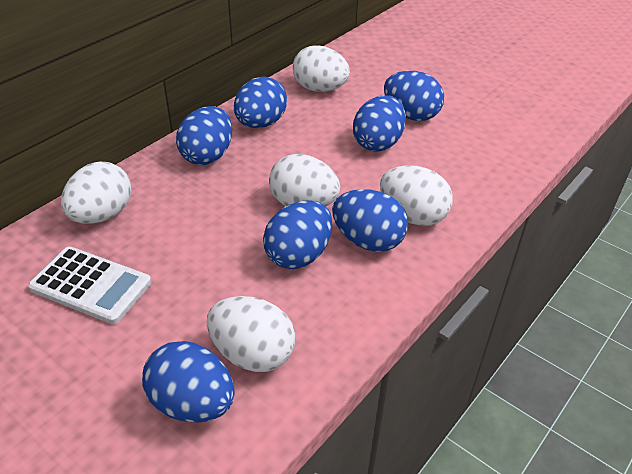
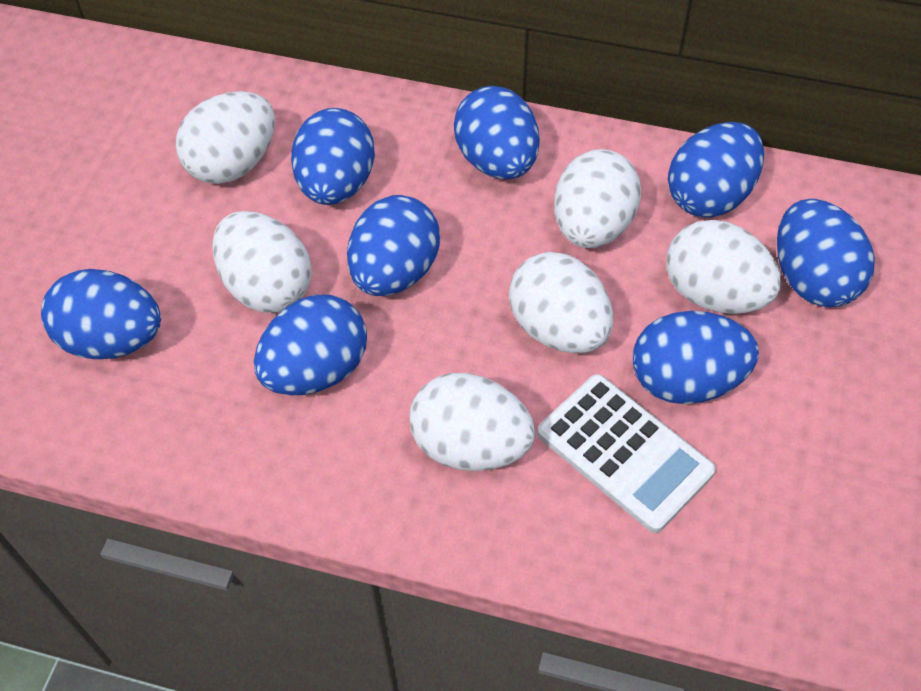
blue egg: 7 -> 8
white egg: 5 -> 6

